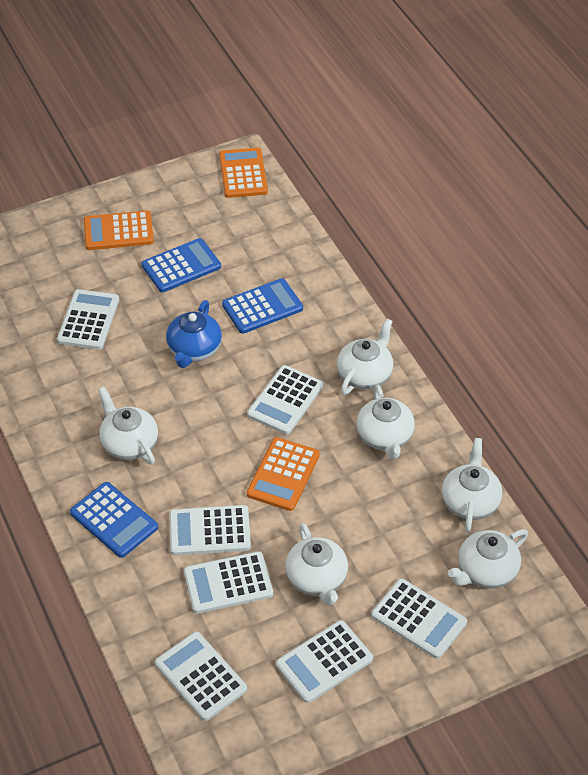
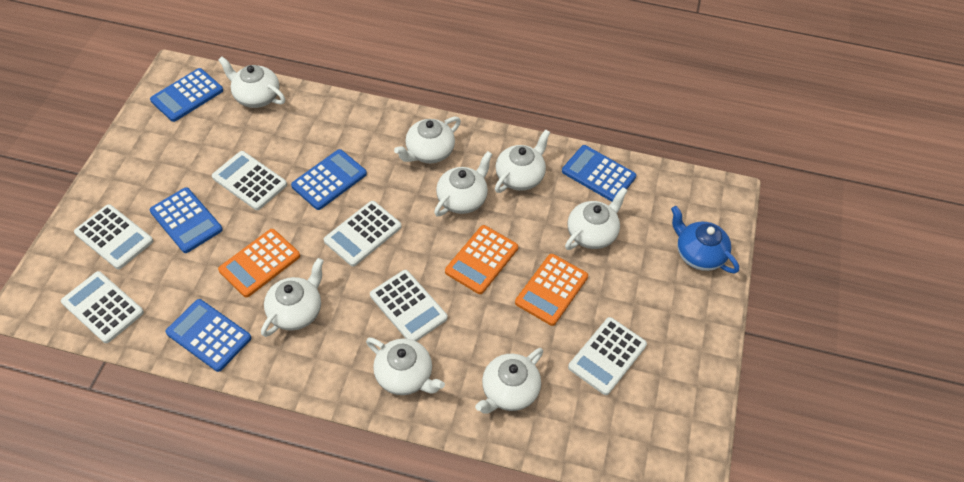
blue calculator: 3 -> 5
white calculator: 7 -> 6
white teapot: 6 -> 8

